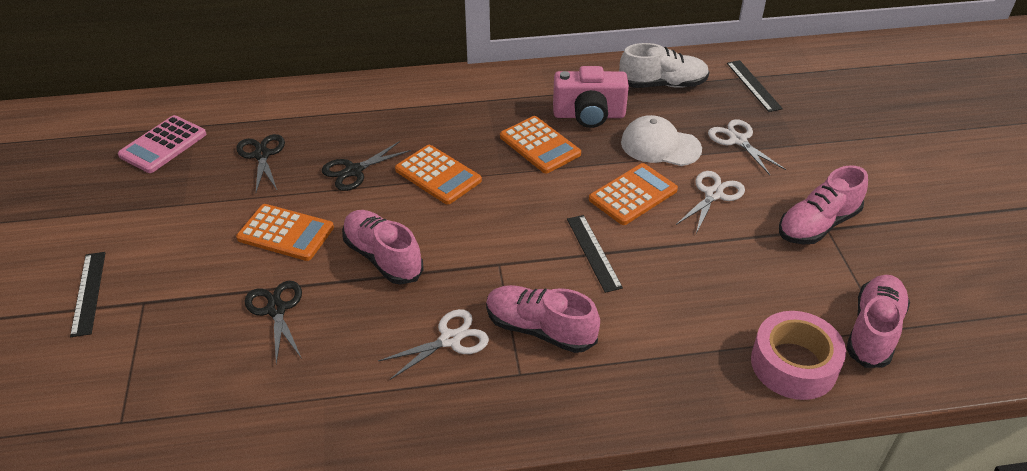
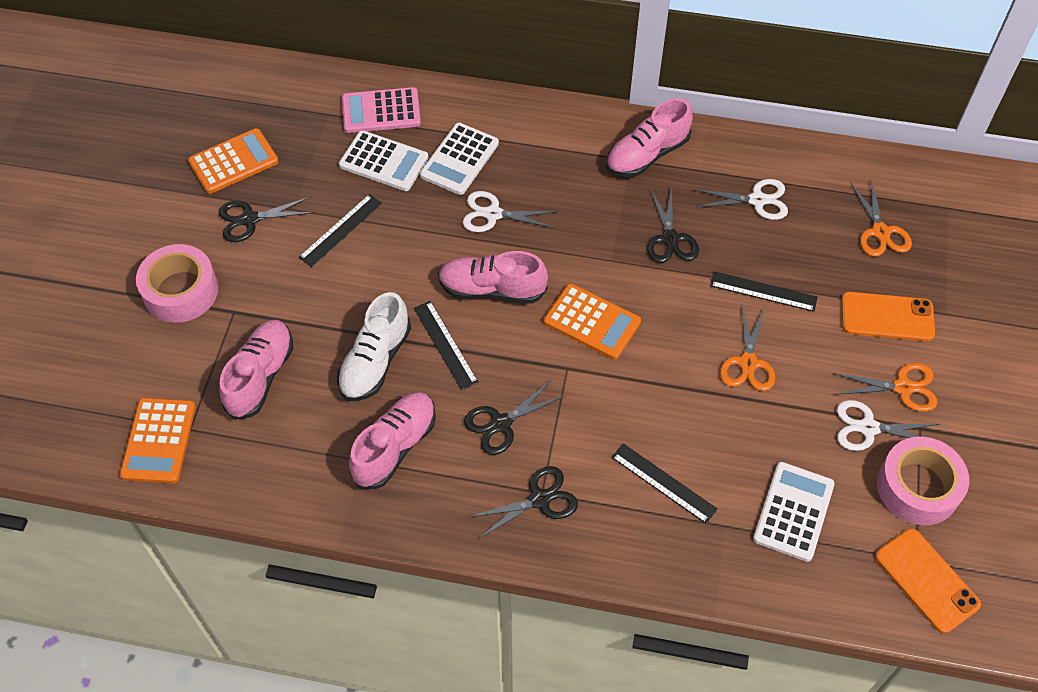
black ruler: 3 -> 4
black scissors: 3 -> 4
orange calculator: 4 -> 3
orange phone: 0 -> 2
orange scissors: 0 -> 3
pink camera: 1 -> 0
pink tape: 1 -> 2
white calculator: 0 -> 3
white cap: 1 -> 0

